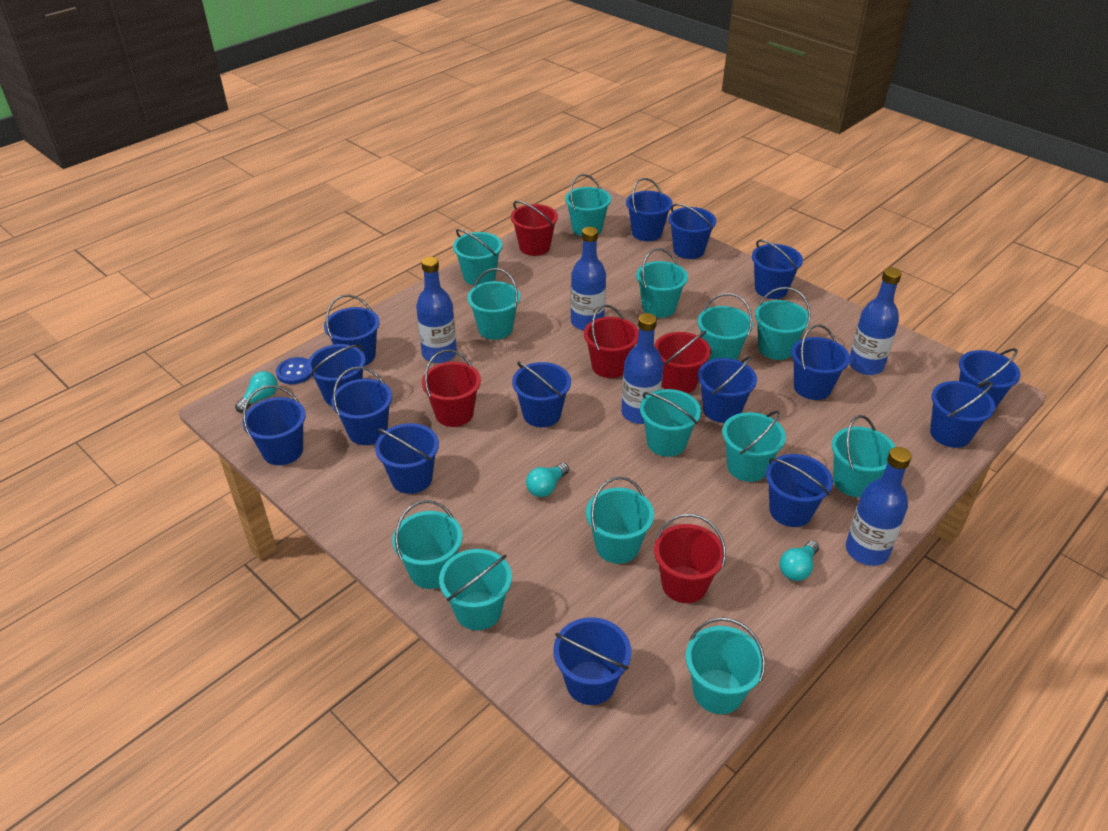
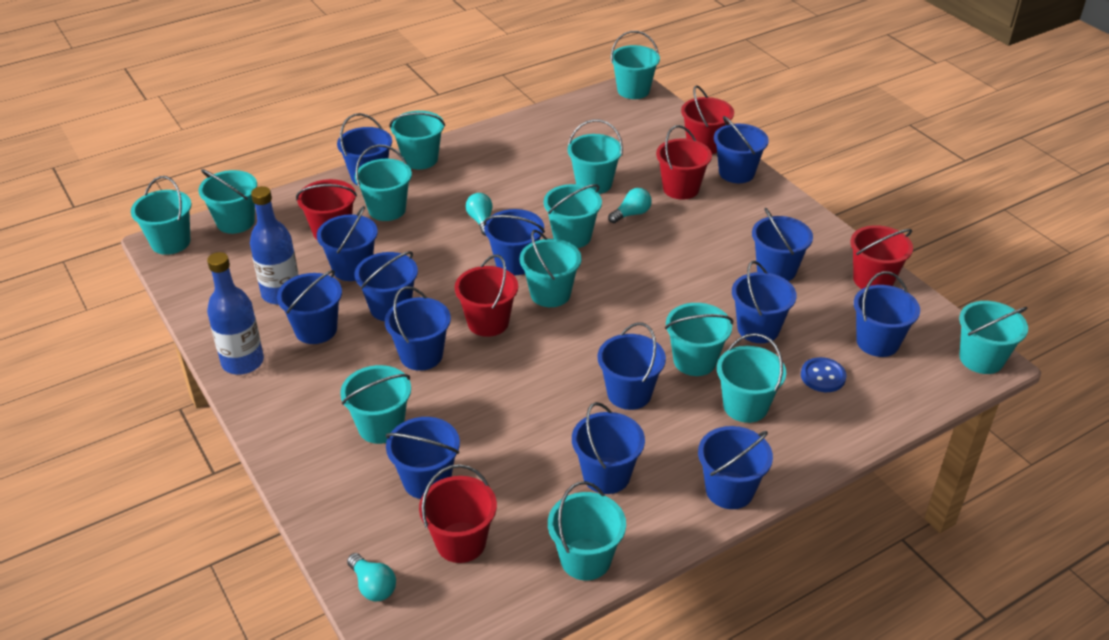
blue bottle: 5 -> 2
blue bucket: 15 -> 14
red bucket: 5 -> 6

